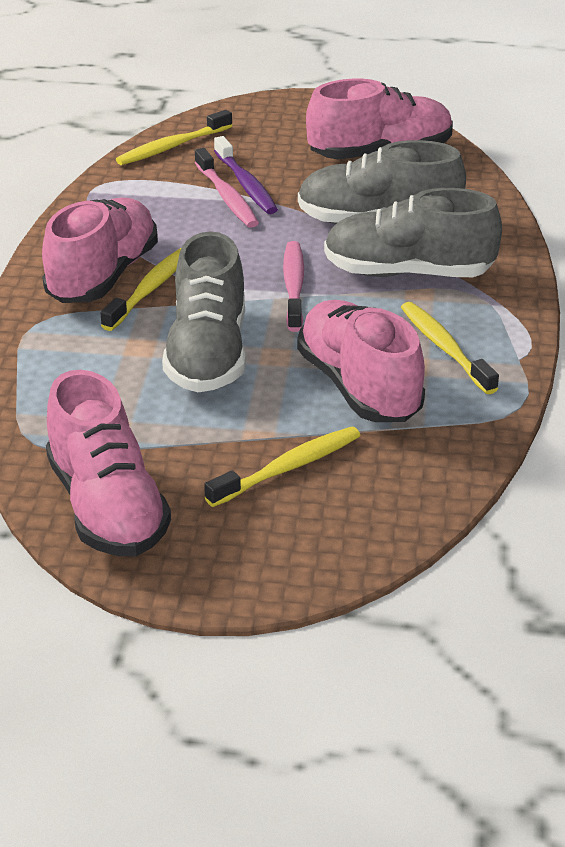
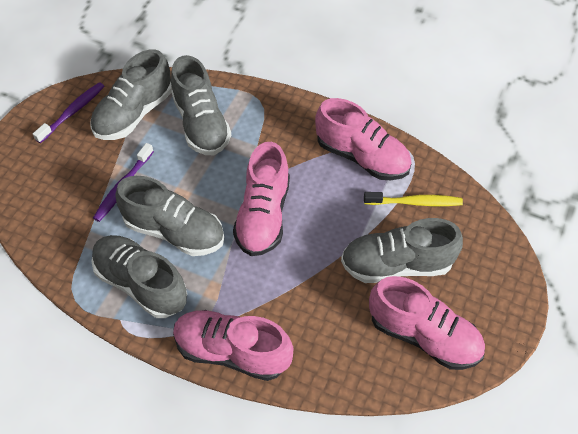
grey shoe: 3 -> 5
pink toothbrush: 2 -> 0
purple toothbrush: 1 -> 2
yellow toothbrush: 4 -> 1

